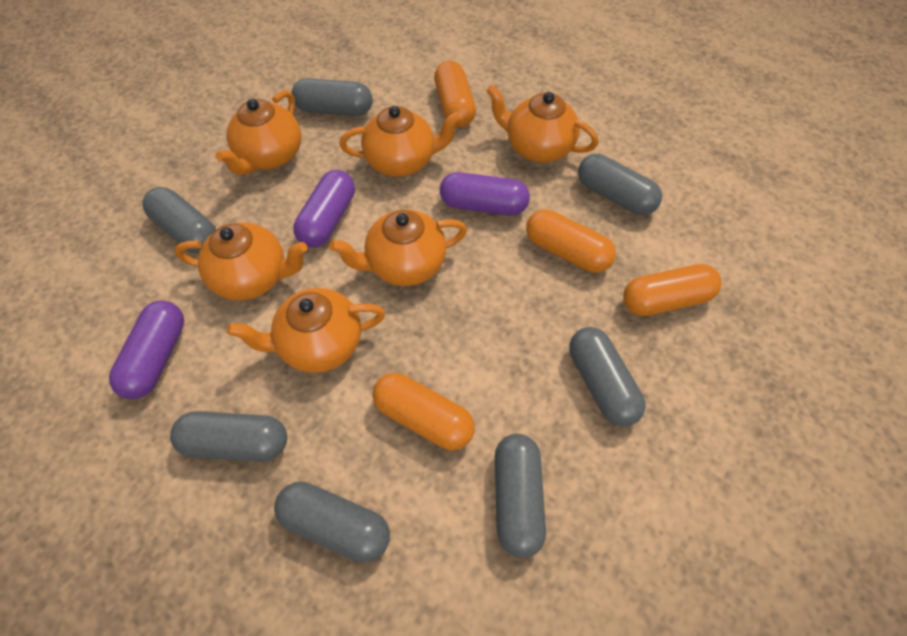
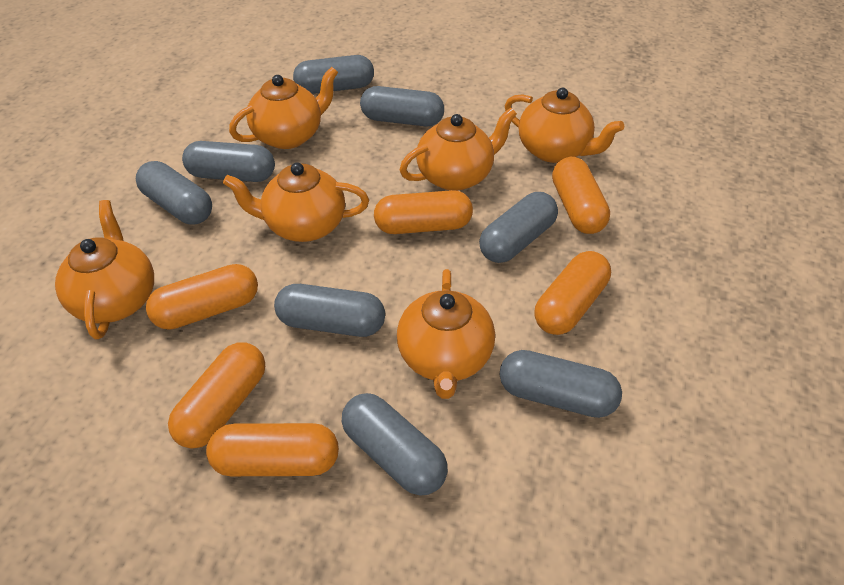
grey capsule: 7 -> 8
orange capsule: 4 -> 6
purple capsule: 3 -> 0

